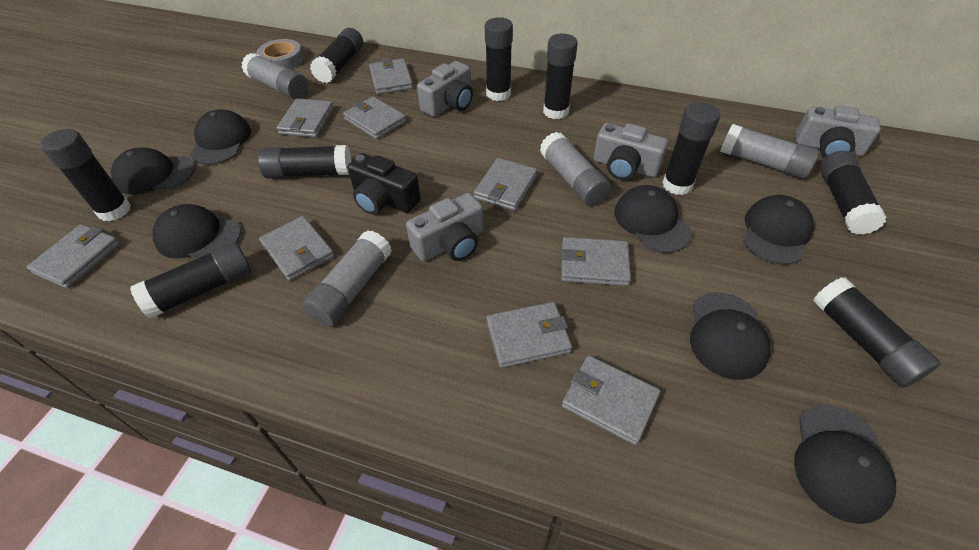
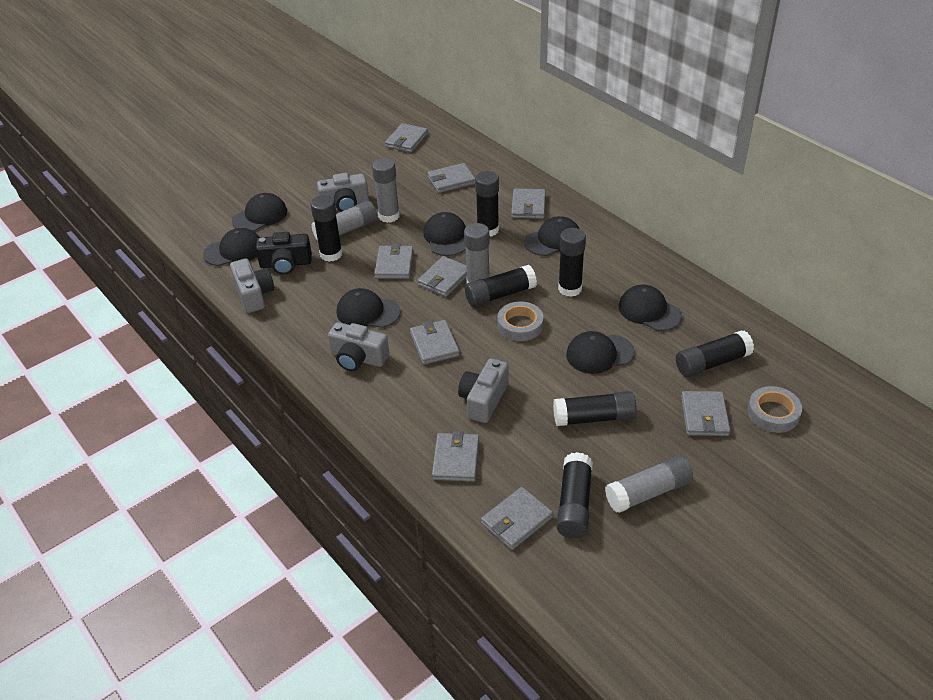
black glue stick: 9 -> 7
grey tape: 1 -> 2

